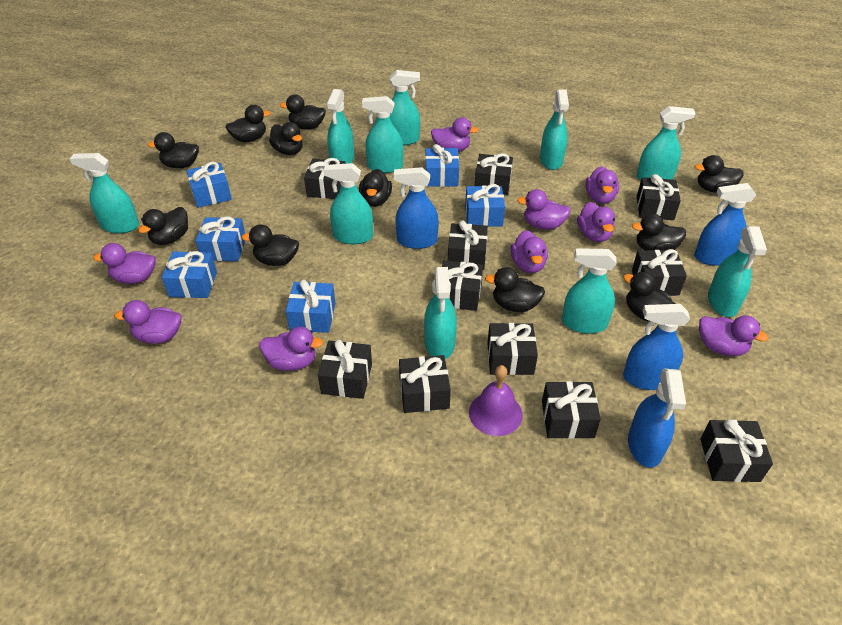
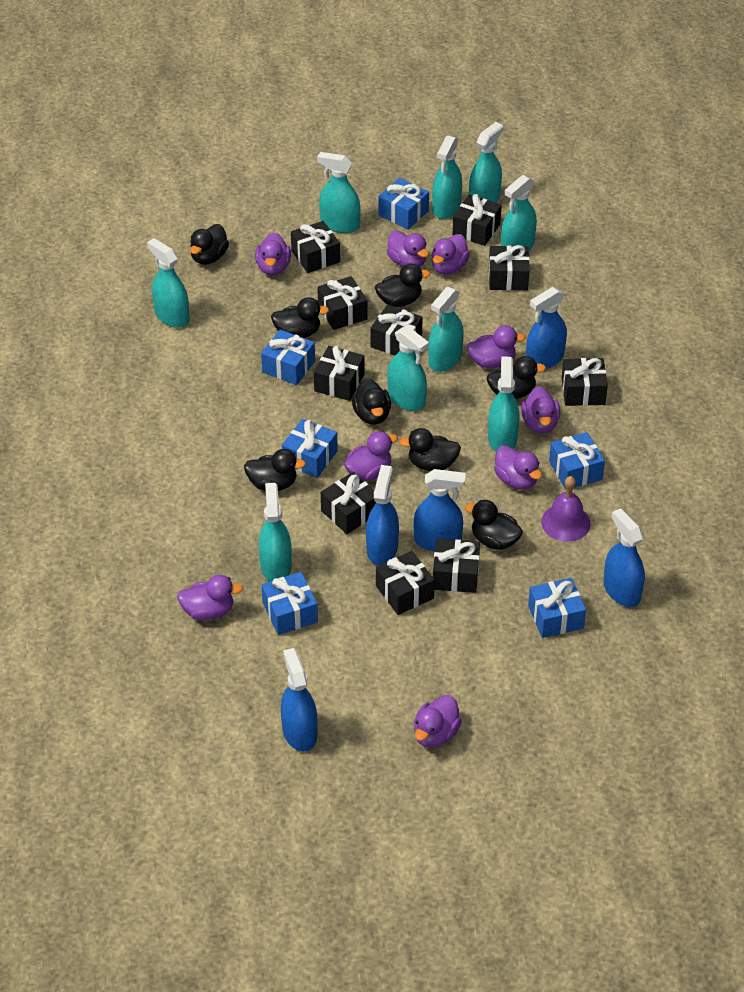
black duck: 11 -> 8
black gift: 11 -> 10
blue spray bottle: 4 -> 5
turquoise spray bottle: 10 -> 9

